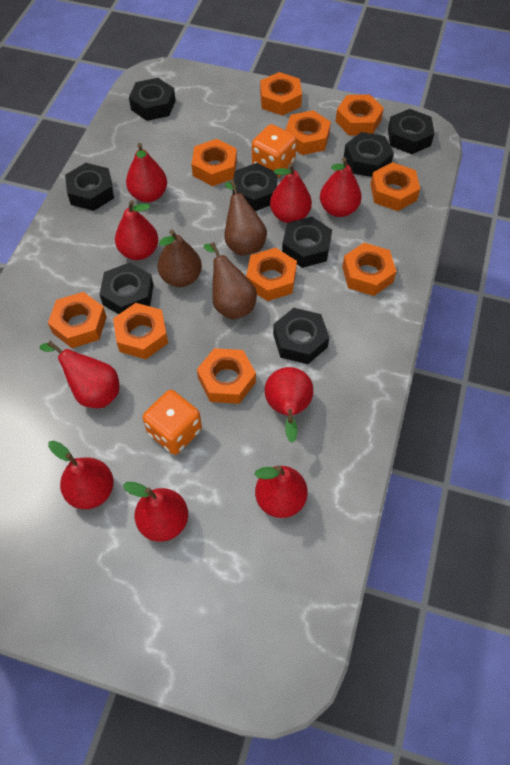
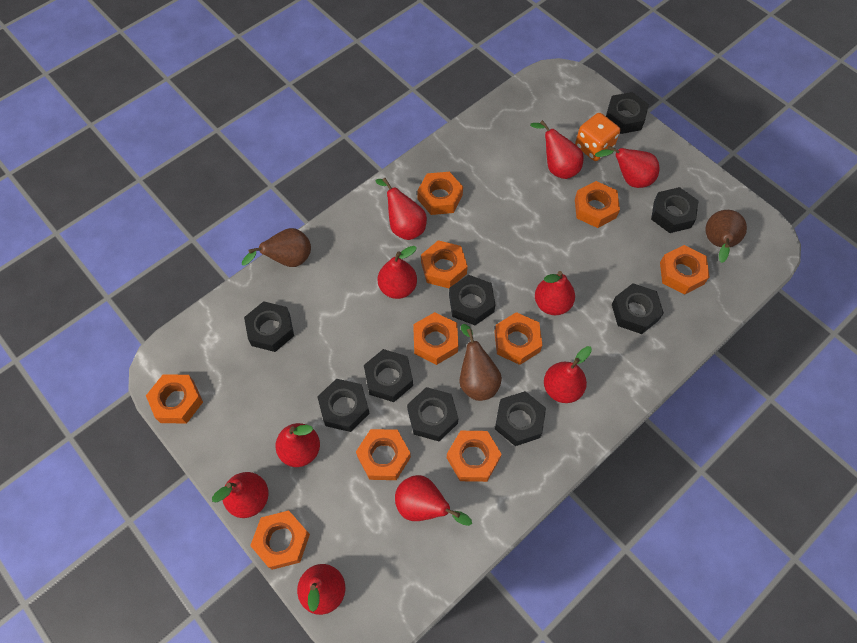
black nut: 8 -> 9
orange dice: 2 -> 1
red pear: 9 -> 10

